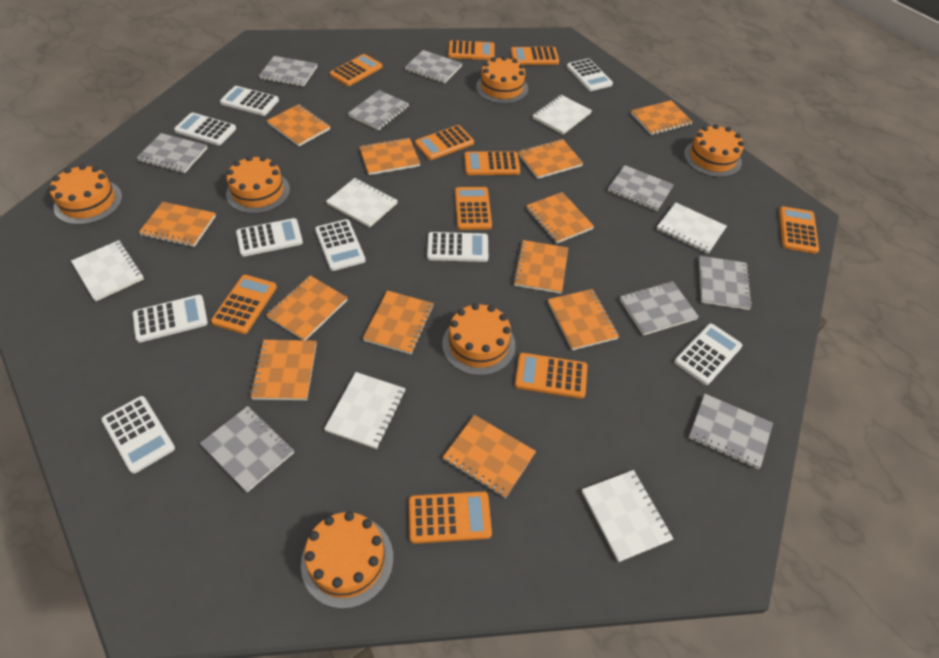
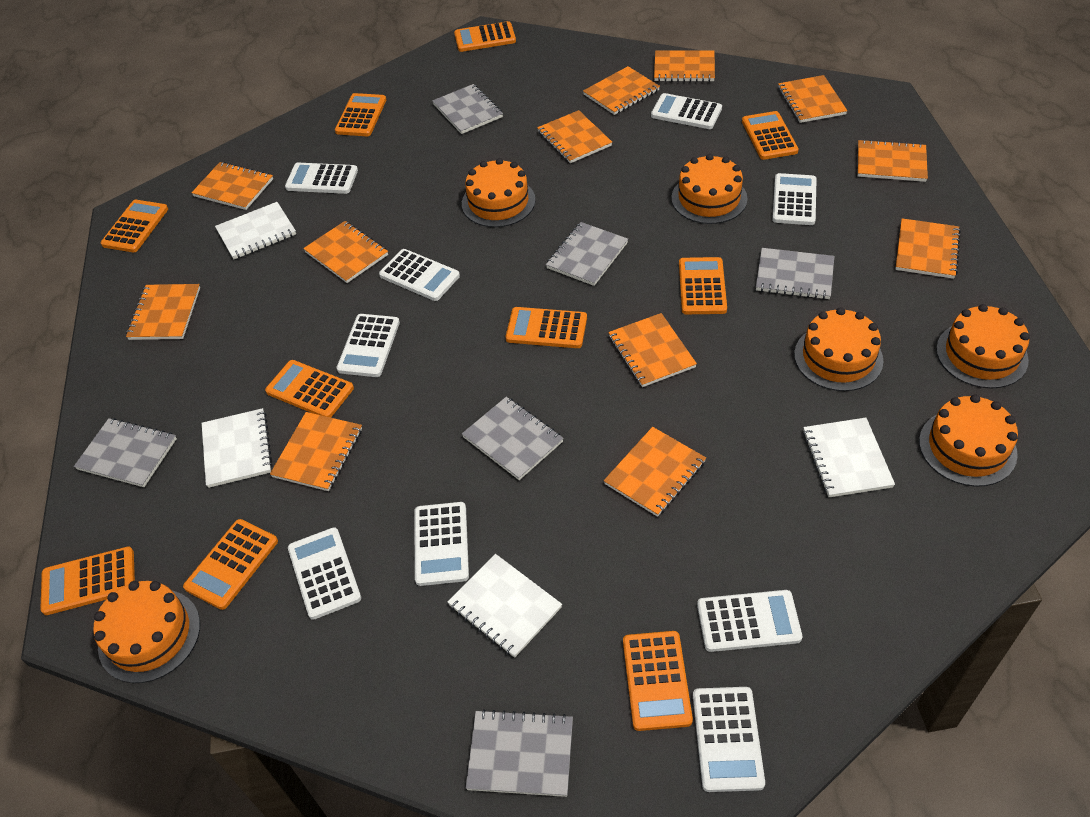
grey notebook: 9 -> 6
white notebook: 6 -> 4

